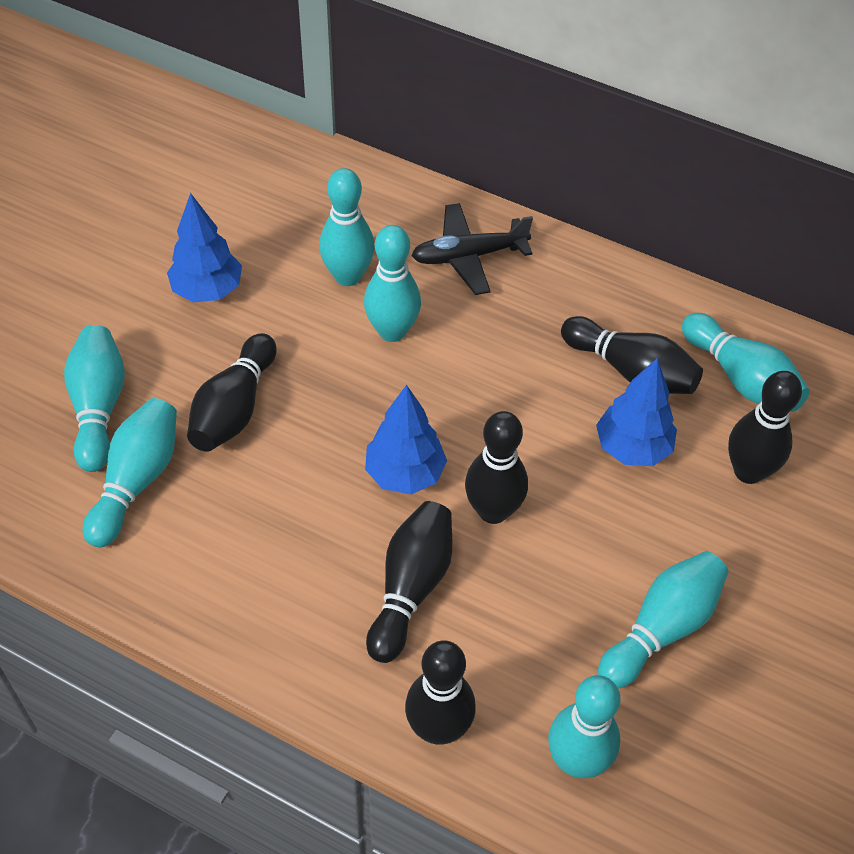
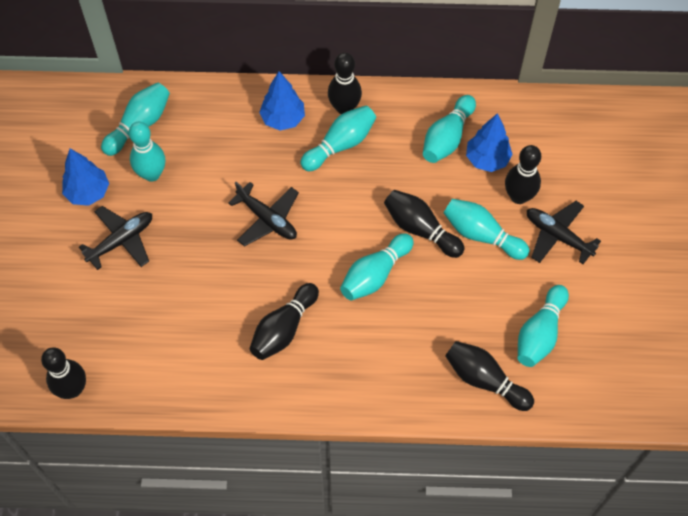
black plane: 1 -> 3

